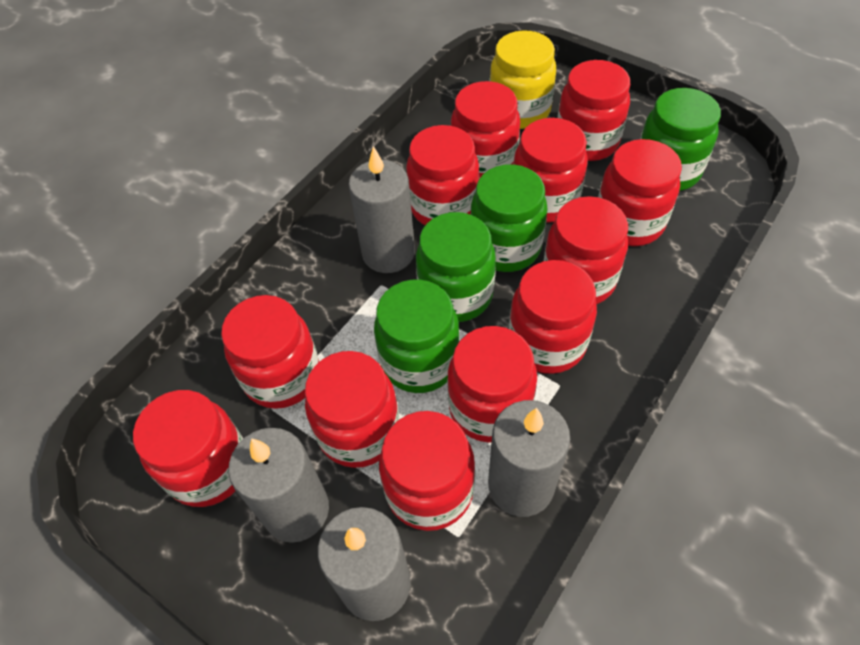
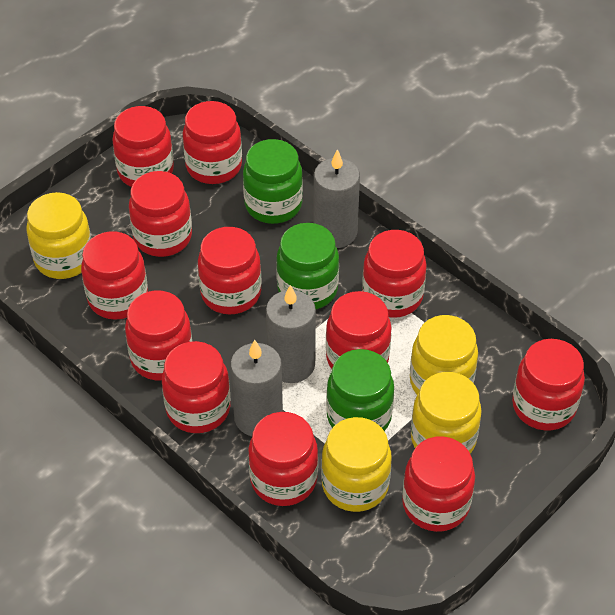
green jar: 4 -> 3
grey candle: 4 -> 3
yellow jar: 1 -> 4

